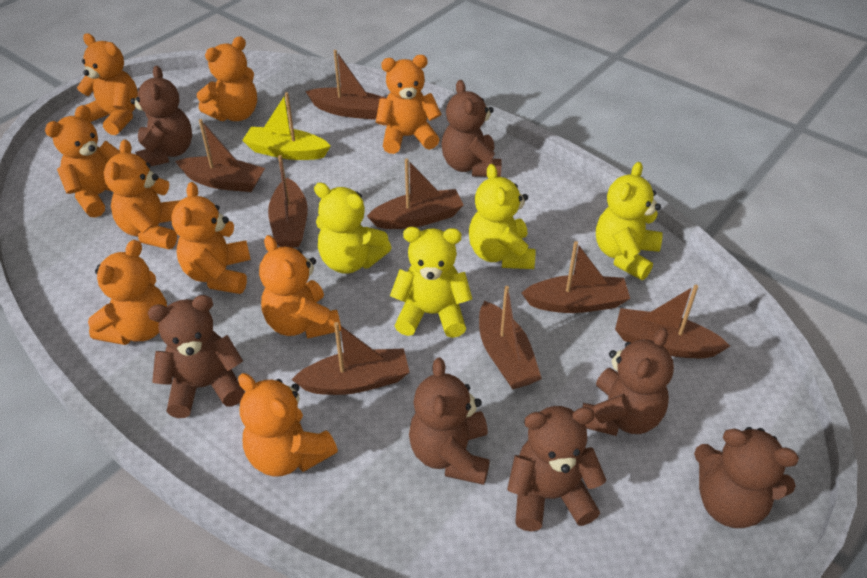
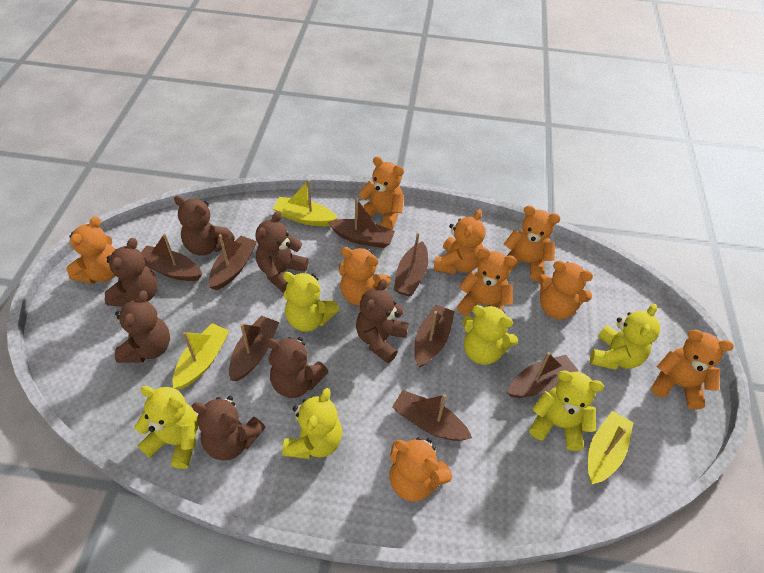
yellow boat: 1 -> 3
yellow teddy bear: 4 -> 6

